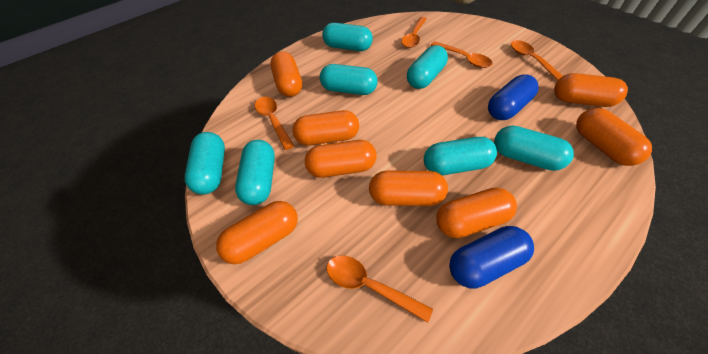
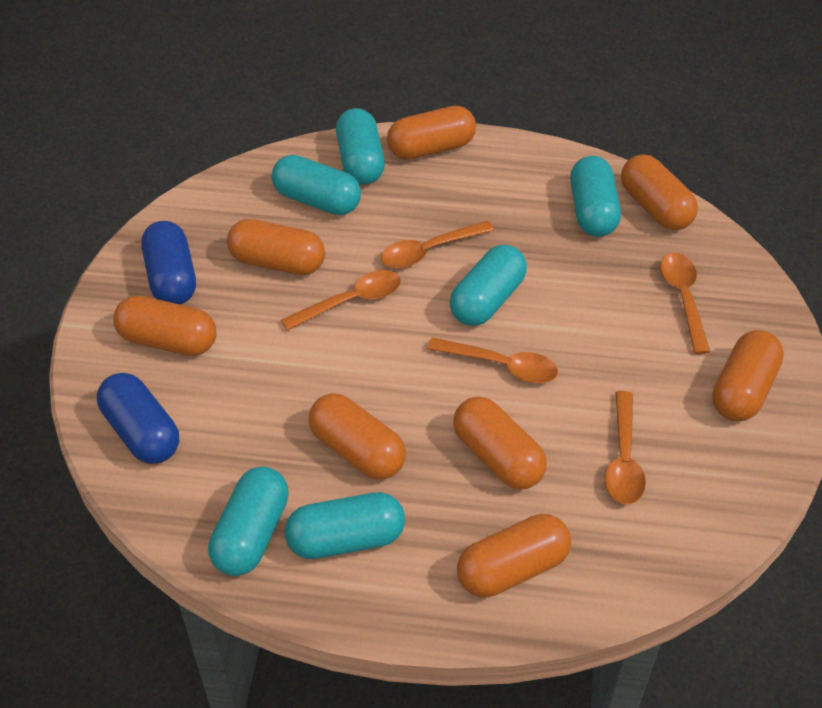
turquoise capsule: 7 -> 6

